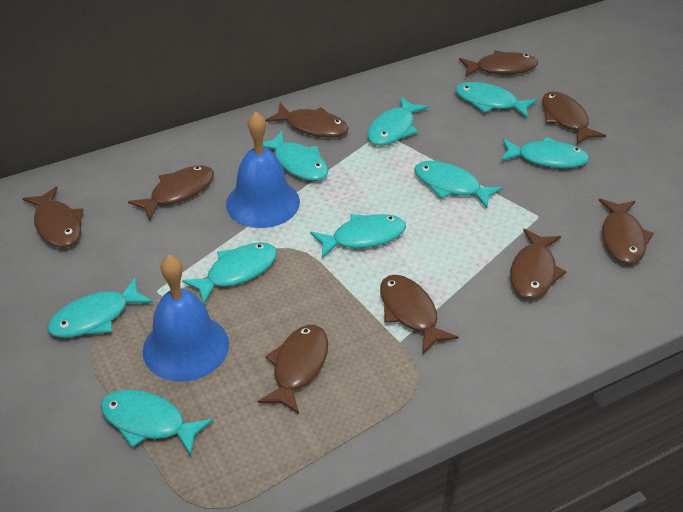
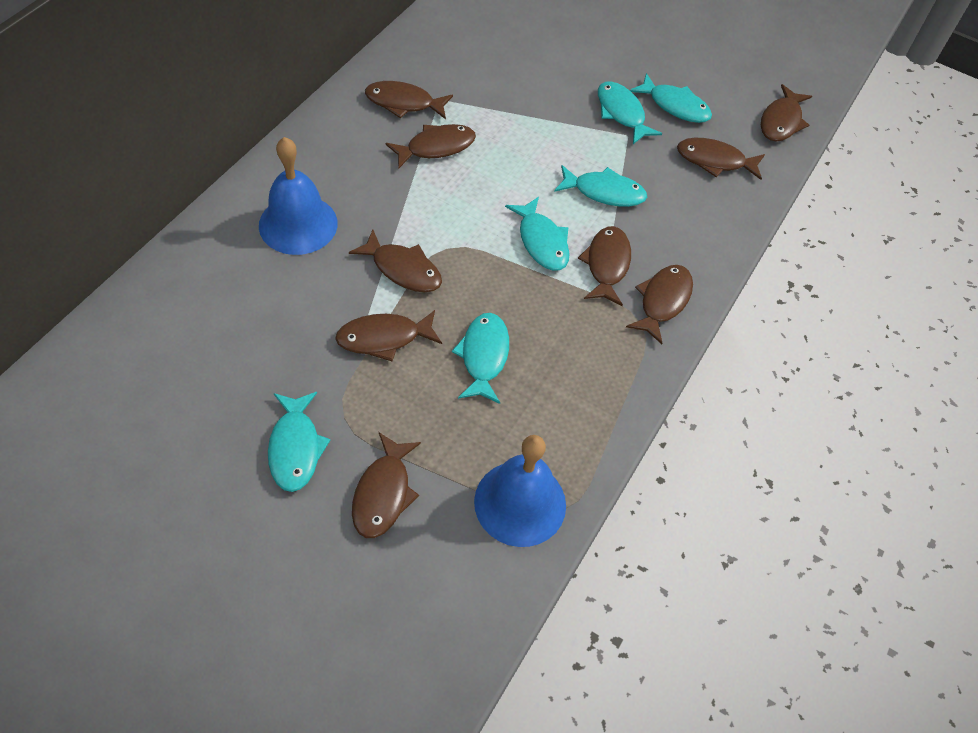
turquoise fish: 9 -> 6

